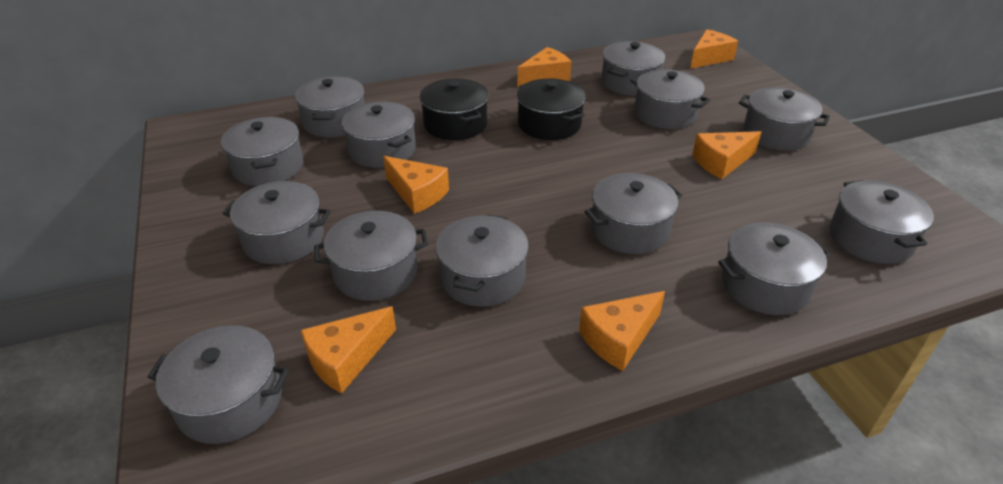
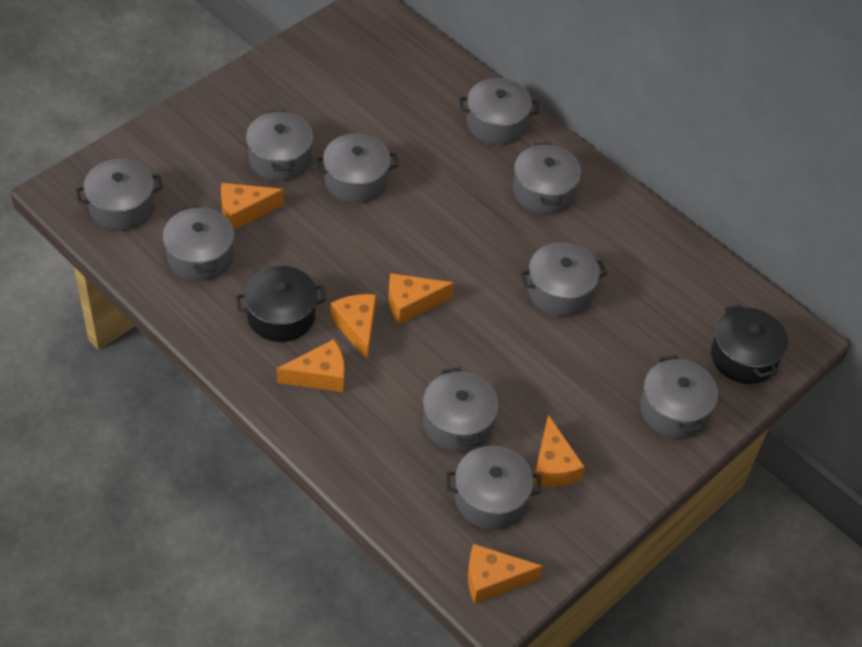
grey pot: 13 -> 10

